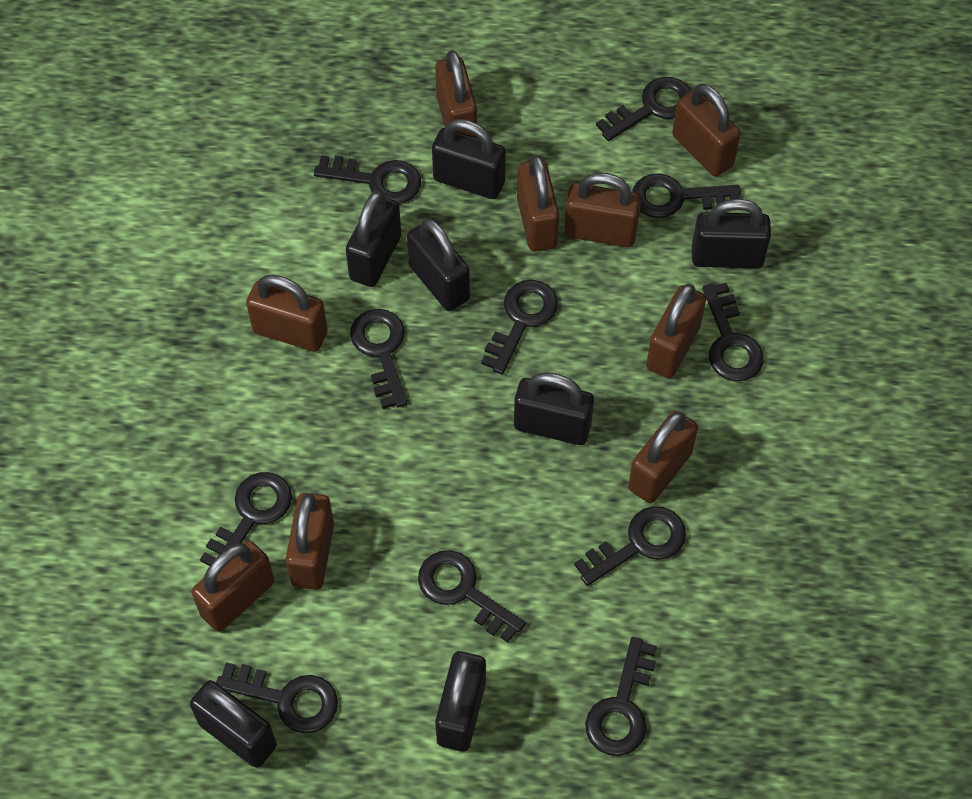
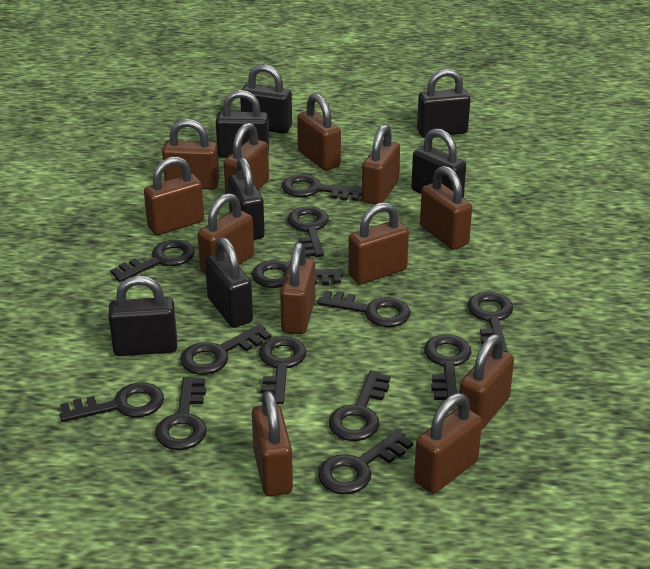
black key: 11 -> 13
brown padlock: 9 -> 12

